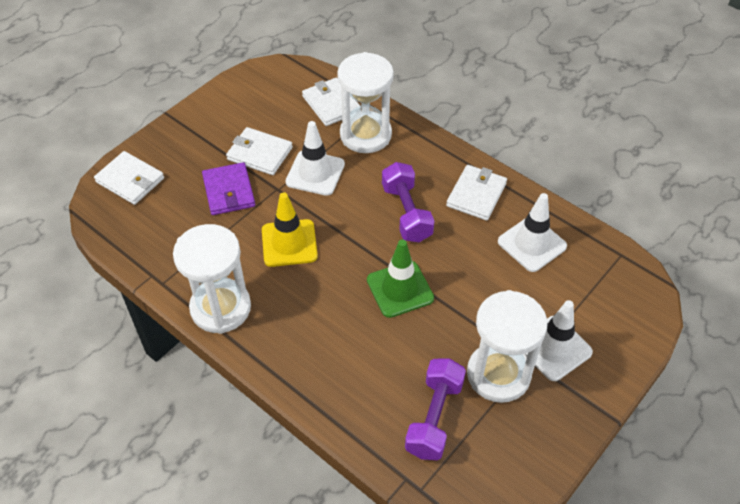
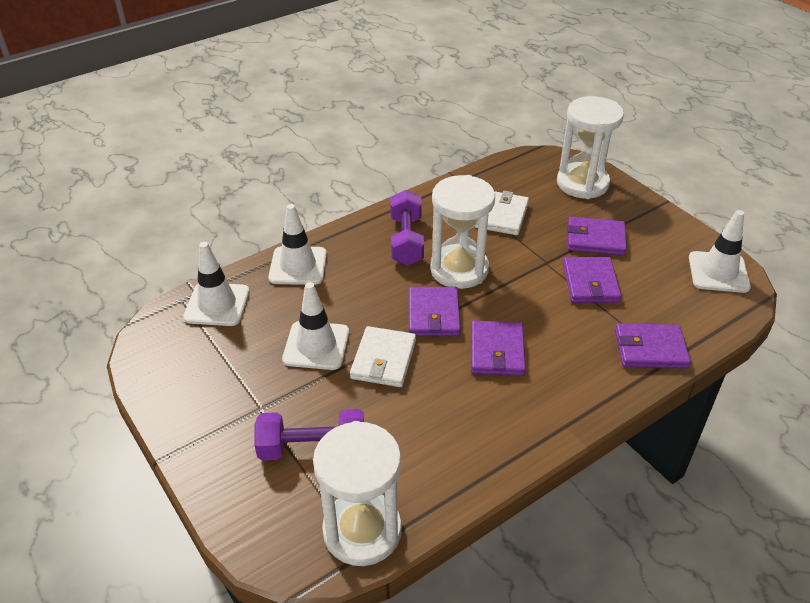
green traffic cone: 1 -> 0
purple wallet: 1 -> 5
white traffic cone: 3 -> 4
white wallet: 4 -> 2
yellow traffic cone: 1 -> 0

